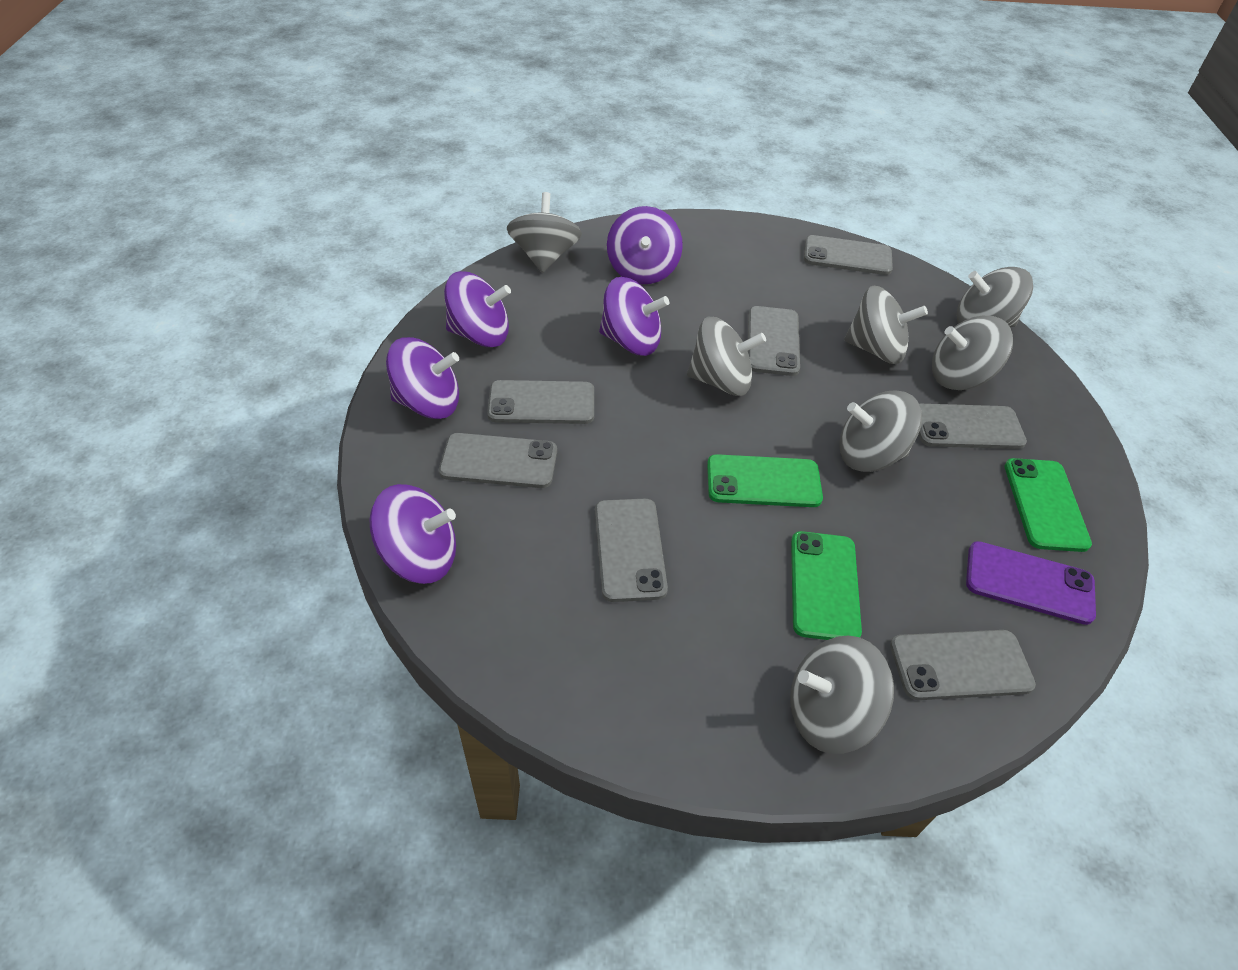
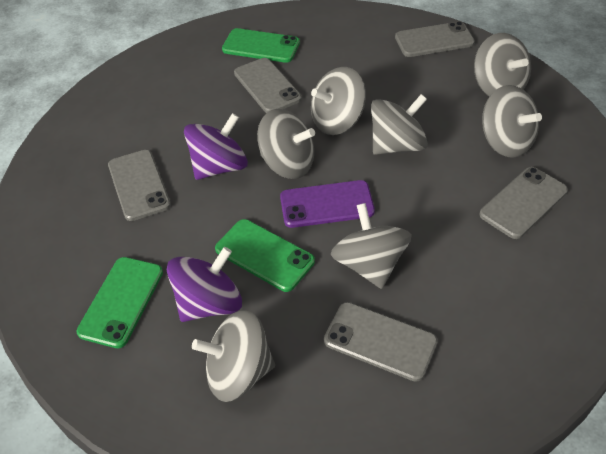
grey phone: 7 -> 5
purple spinning top: 5 -> 2

